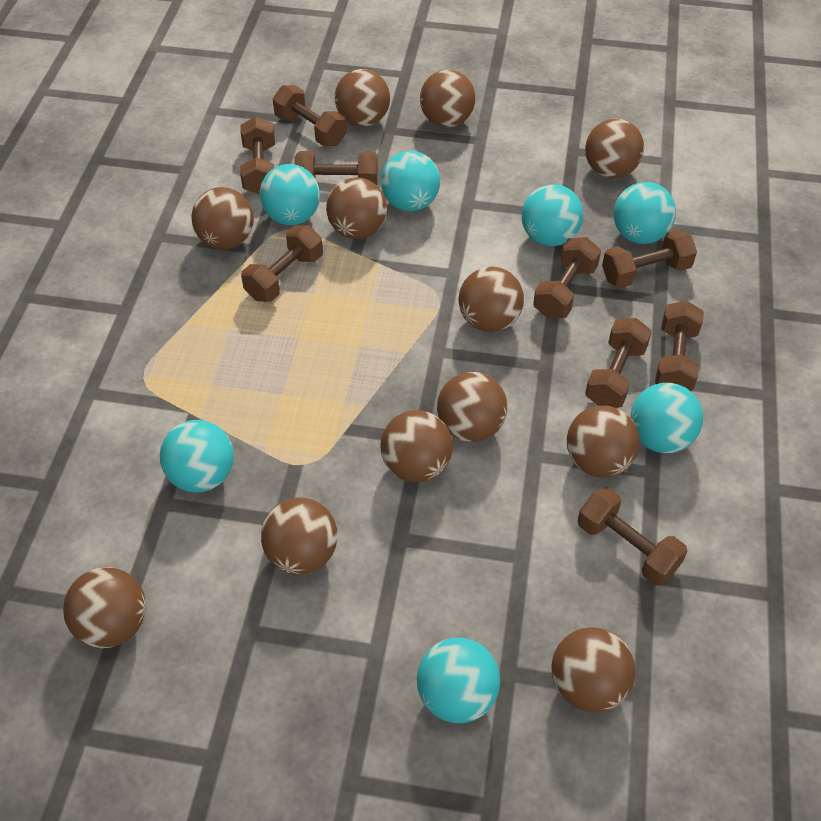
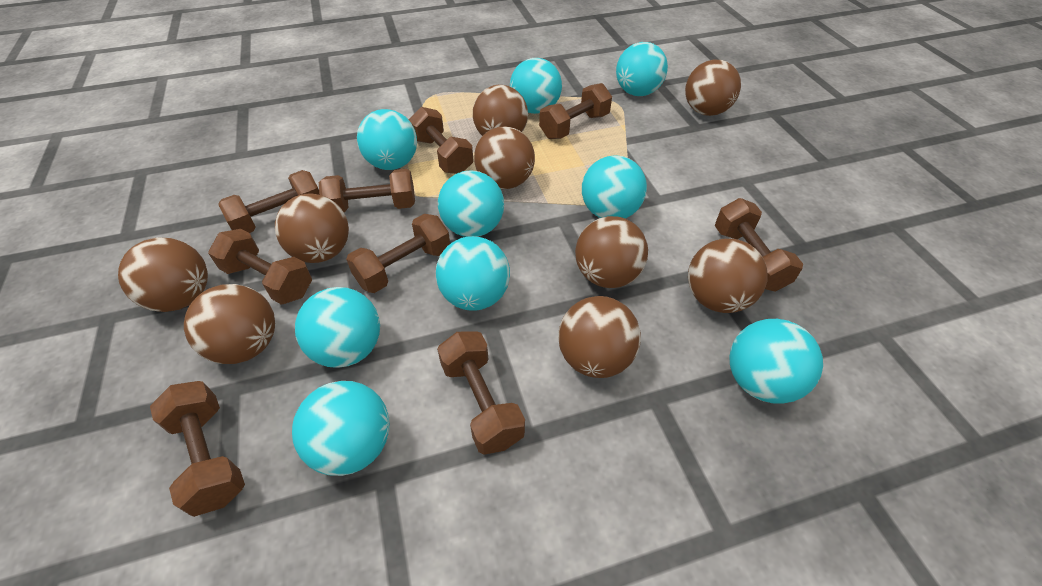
brown ball: 12 -> 9
turquoise ball: 7 -> 9

